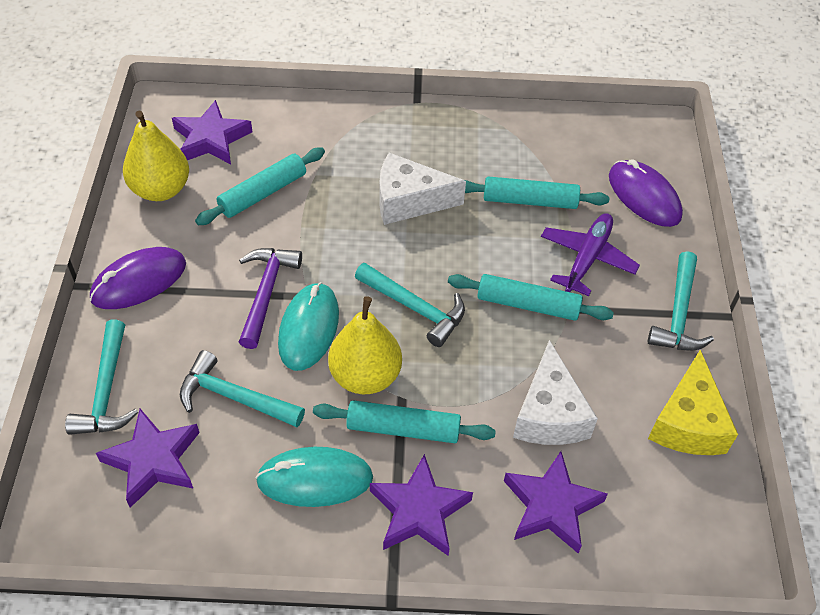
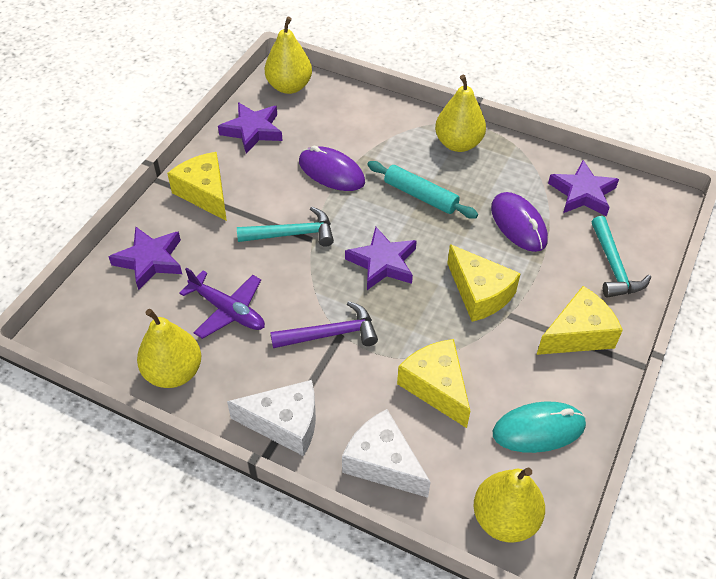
turquoise hammer: 4 -> 2
turquoise mouse: 2 -> 1
turquoise rolling pin: 4 -> 1
yellow cheese: 1 -> 4
yellow pear: 2 -> 4

